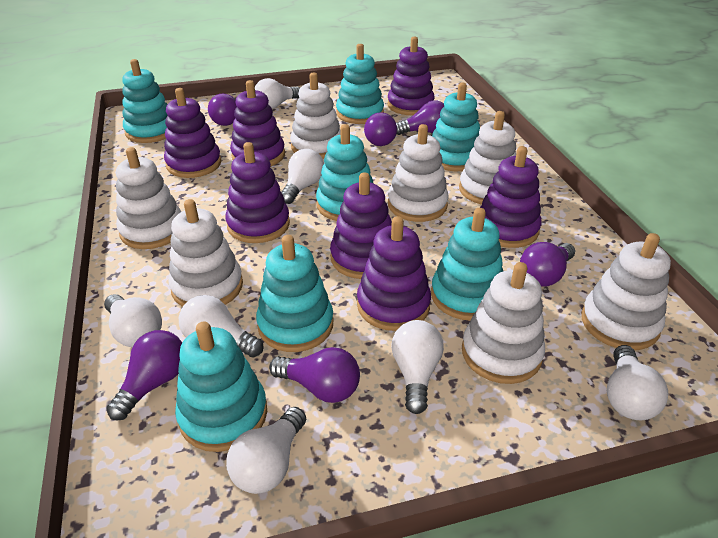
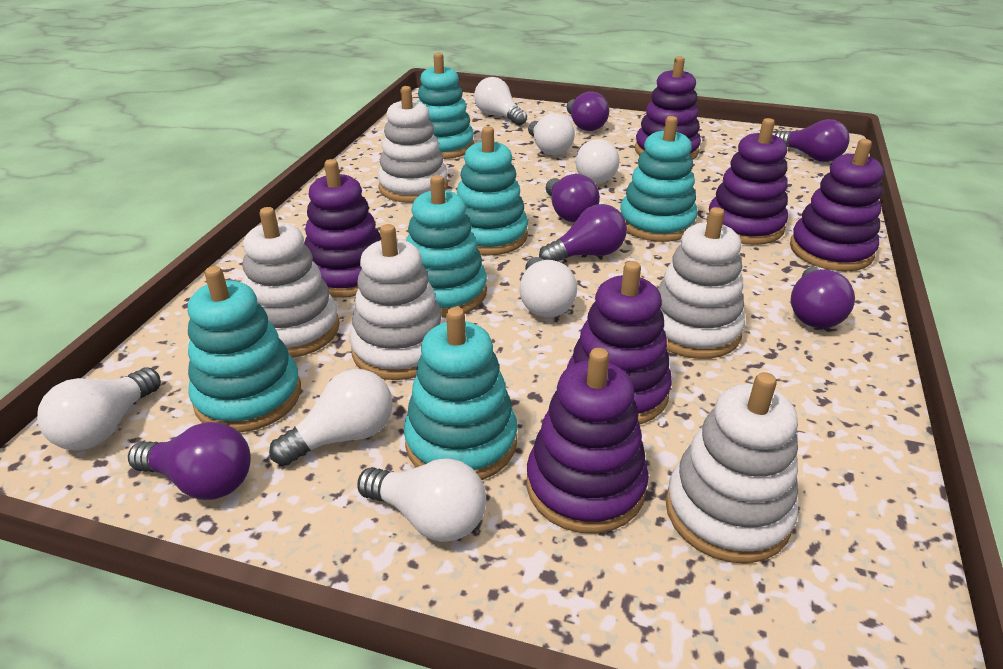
purple stacking toy: 7 -> 6
turquoise stacking toy: 7 -> 6
white stacking toy: 7 -> 5

